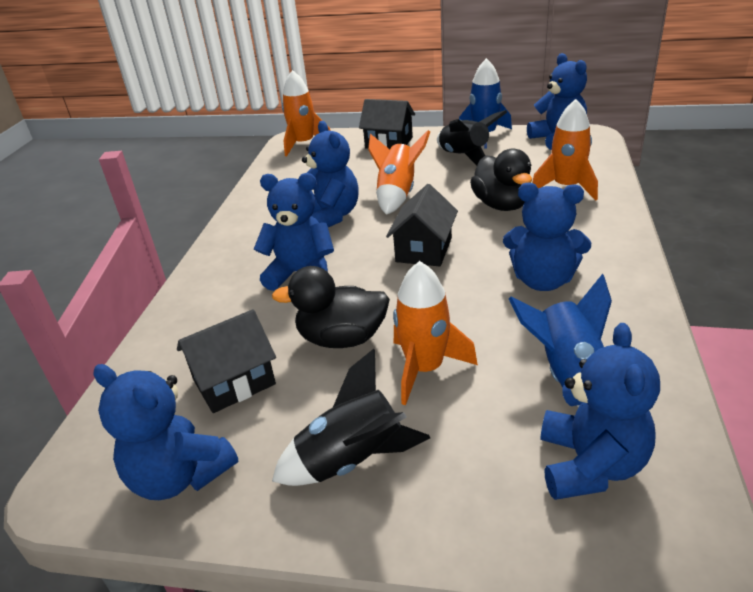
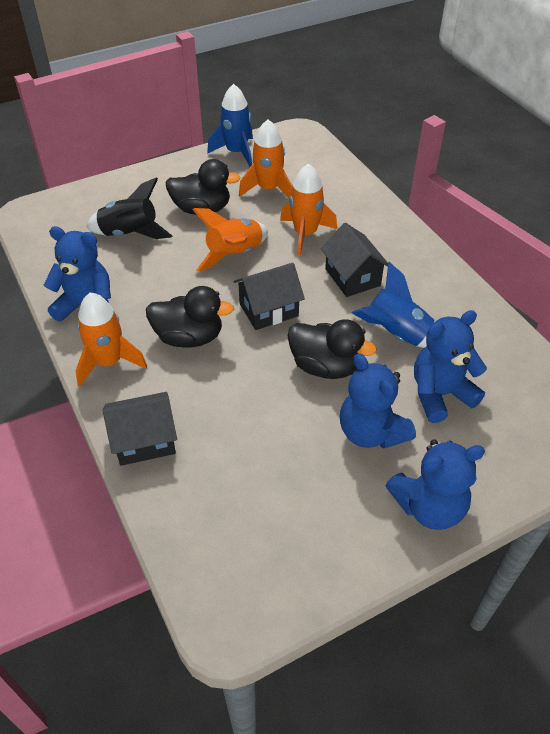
black duck: 2 -> 3
black rocket: 2 -> 1
blue teddy bear: 6 -> 4

